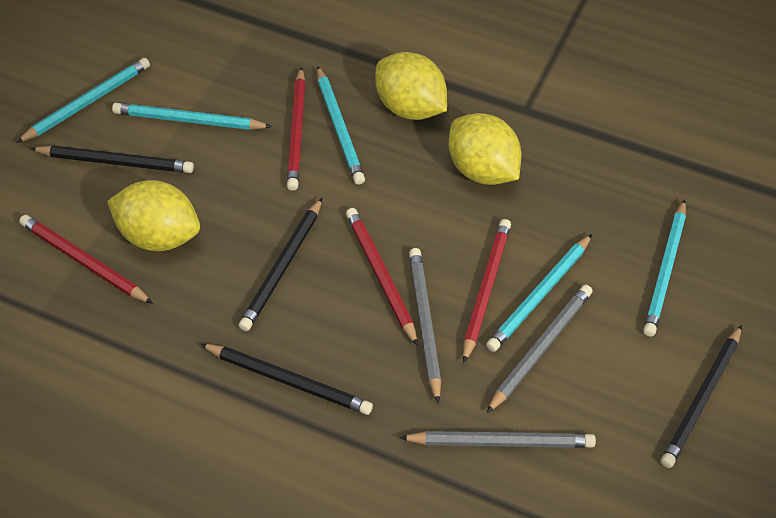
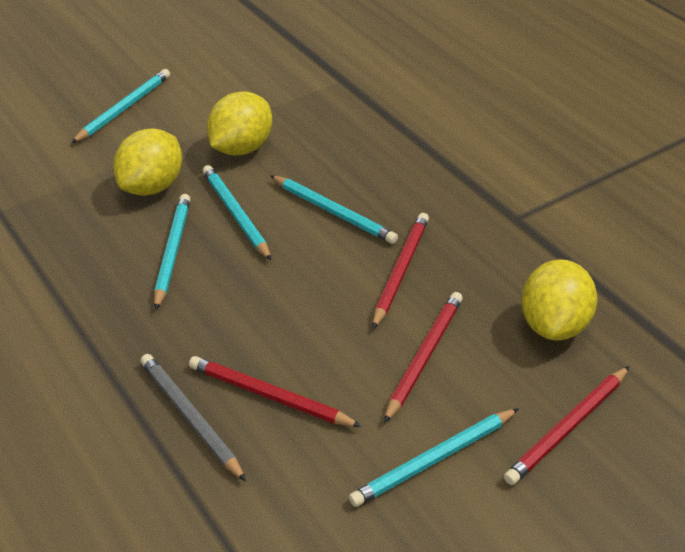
black pencil: 4 -> 0
grey pencil: 3 -> 1

